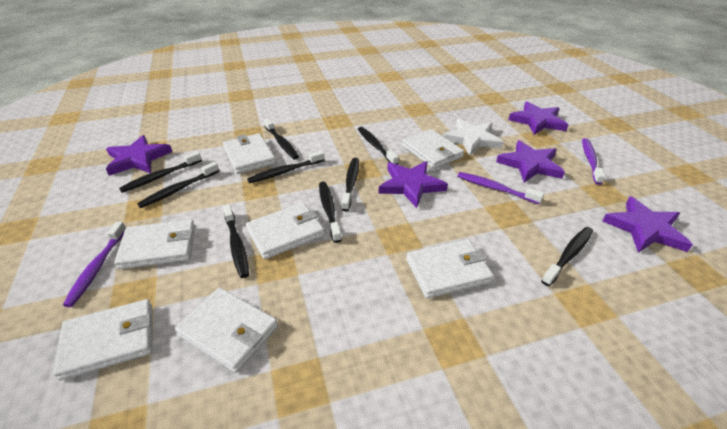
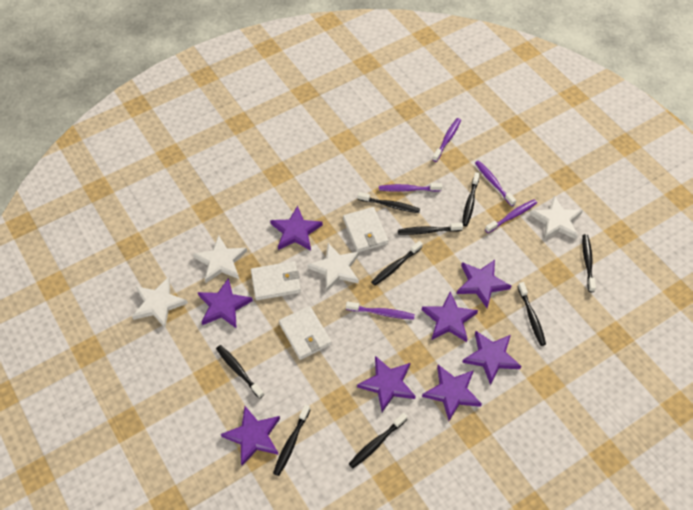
purple star: 5 -> 8
purple toothbrush: 3 -> 5
white star: 1 -> 4
white wallet: 7 -> 3

